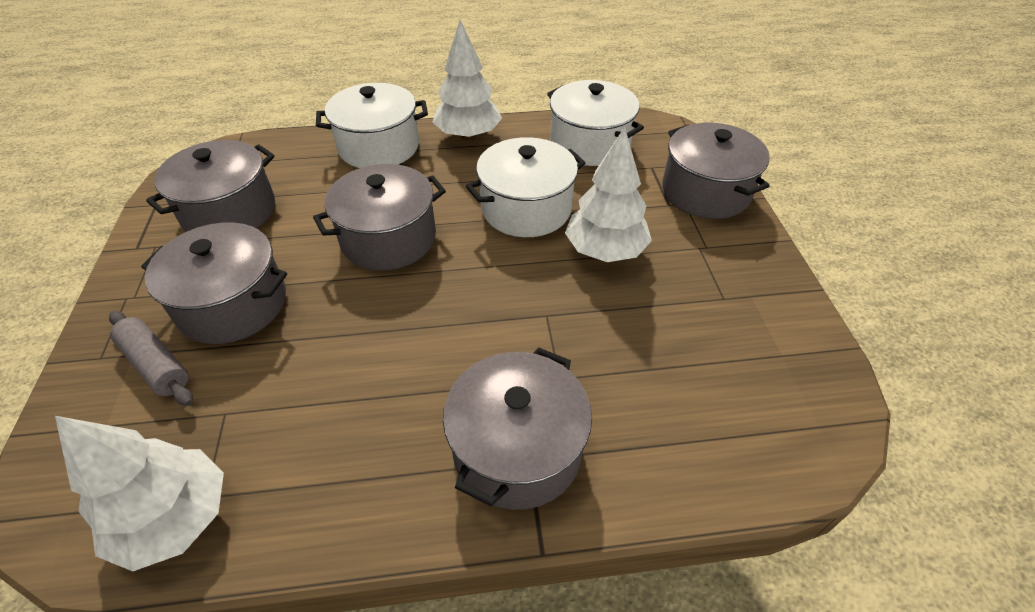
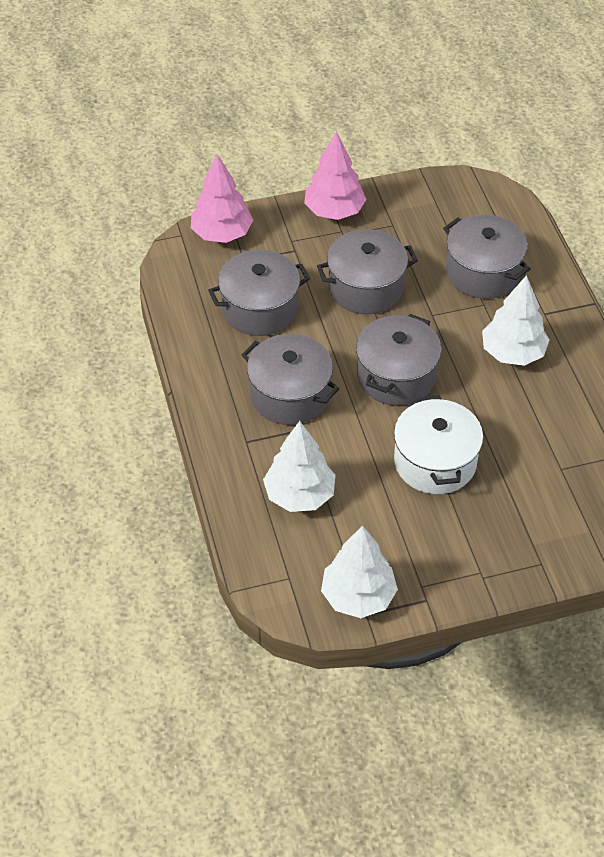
grey rolling pin: 1 -> 0
pink tree: 0 -> 2
white pot: 3 -> 1

